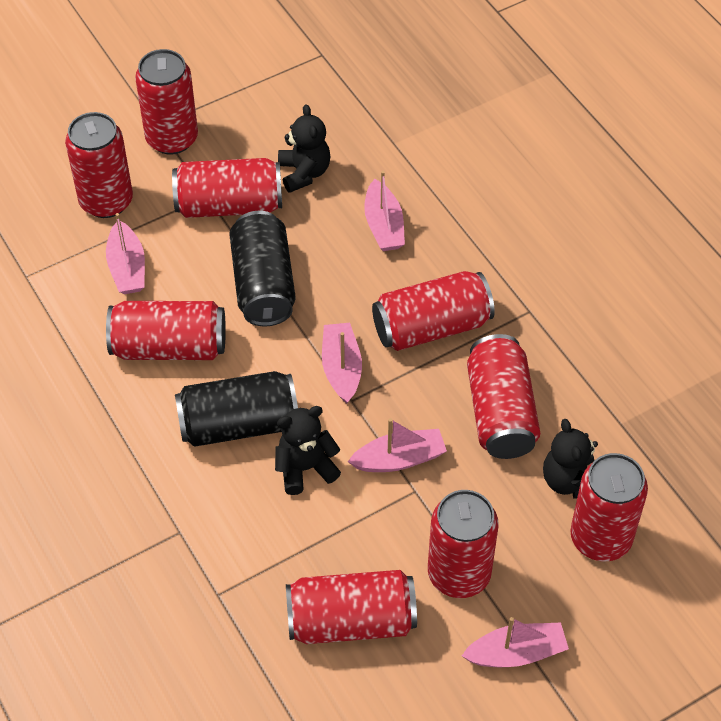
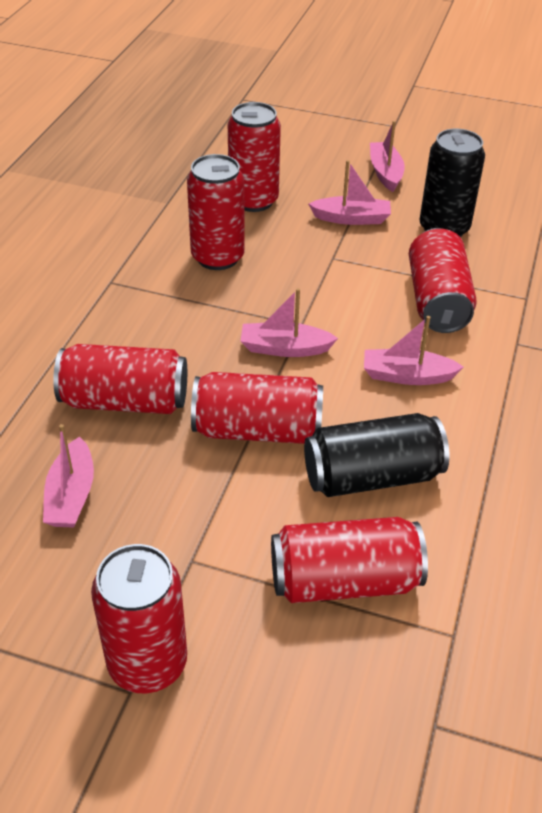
black teddy bear: 3 -> 0
red can: 9 -> 7

